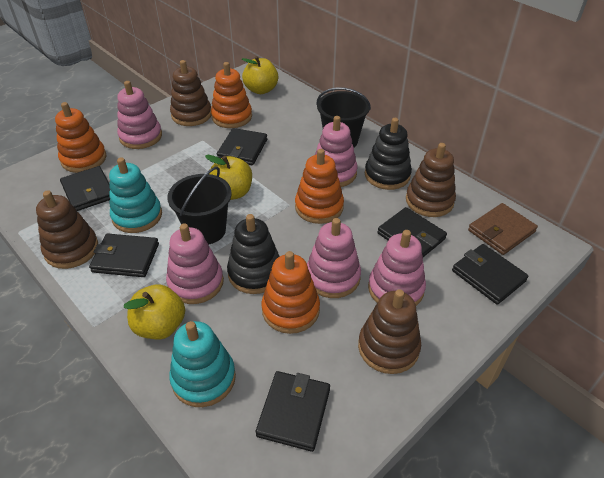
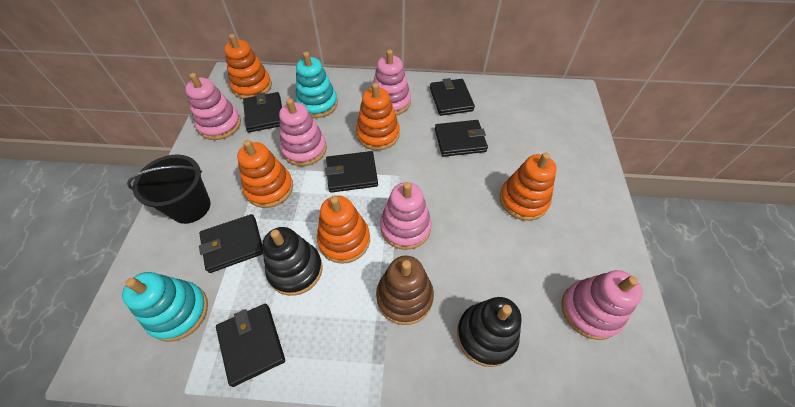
black bucket: 2 -> 1
brown stacking toy: 4 -> 1
brown wallet: 1 -> 0
orange stacking toy: 4 -> 5
yellow apple: 3 -> 0

